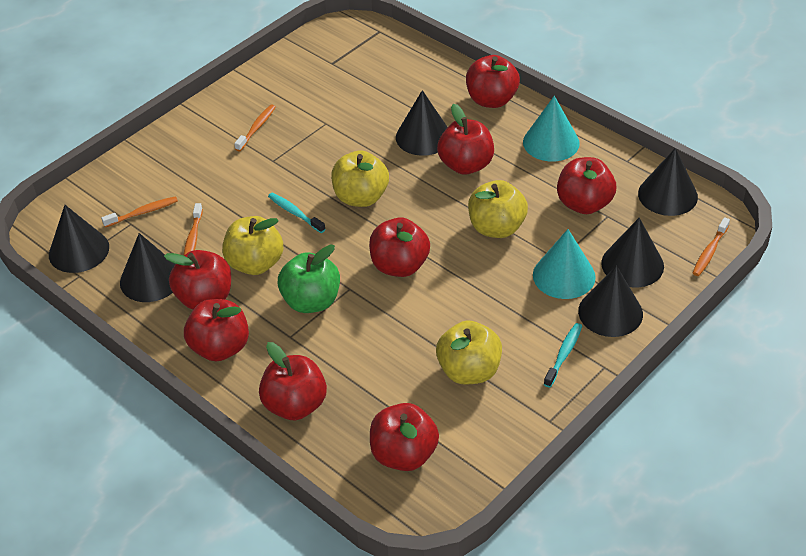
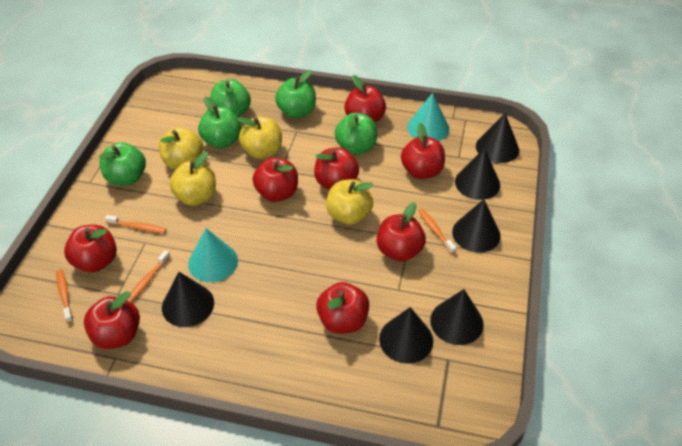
green apple: 1 -> 5
turquoise toothbrush: 2 -> 0

